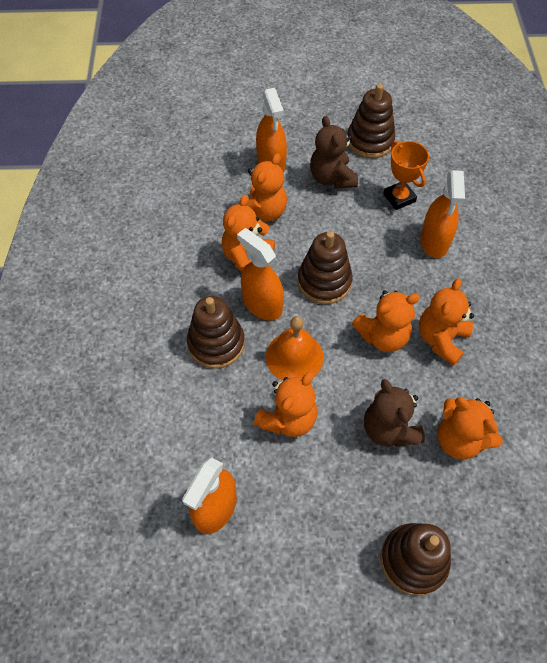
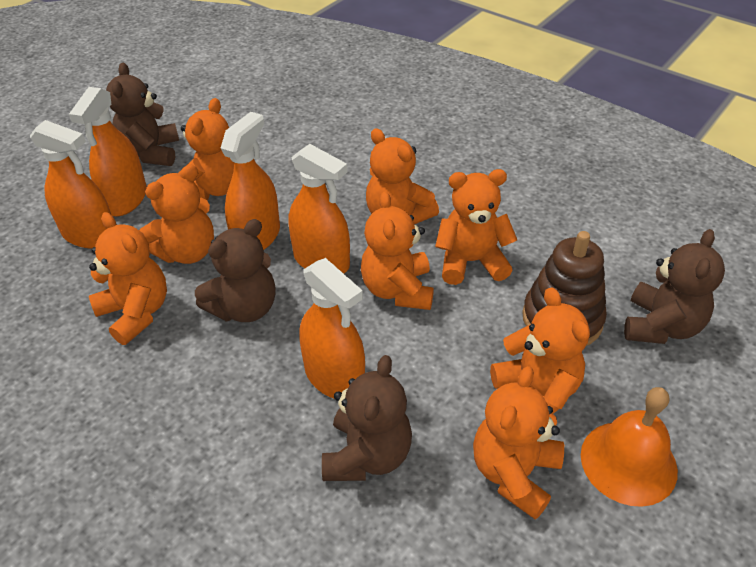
brown stacking toy: 4 -> 1
brown teddy bear: 2 -> 4
orange spray bottle: 4 -> 5
orange teddy bear: 6 -> 8
orange trophy: 1 -> 0

